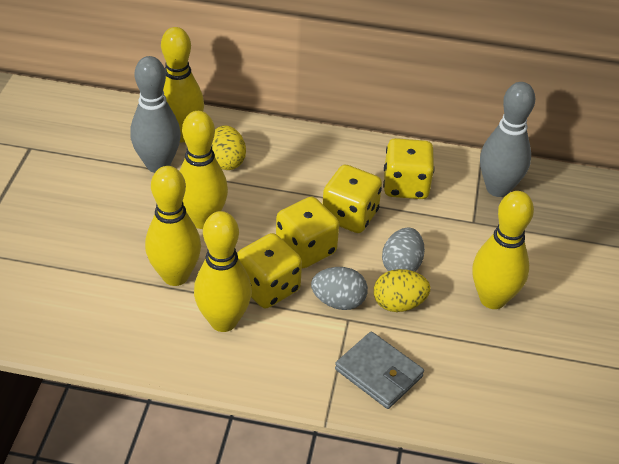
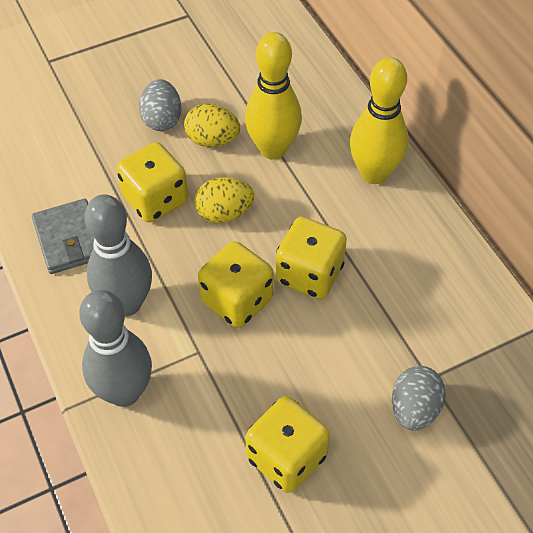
yellow bowling pin: 5 -> 2

